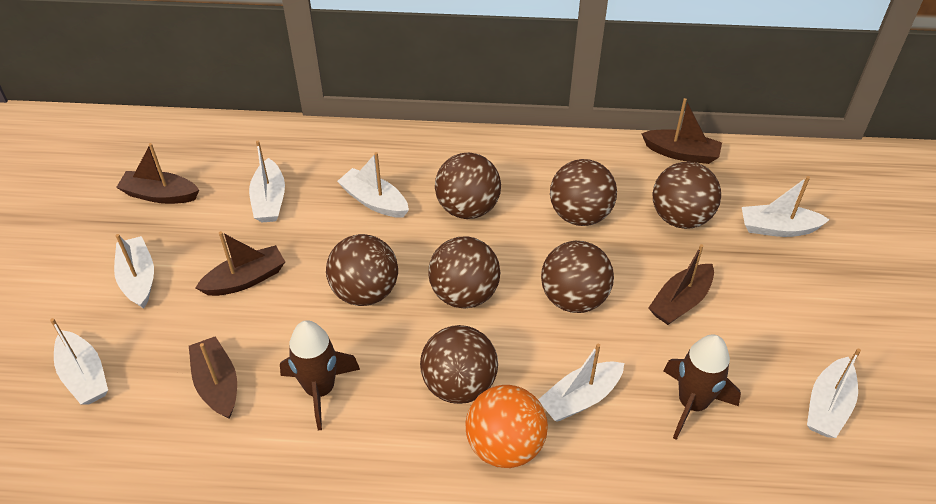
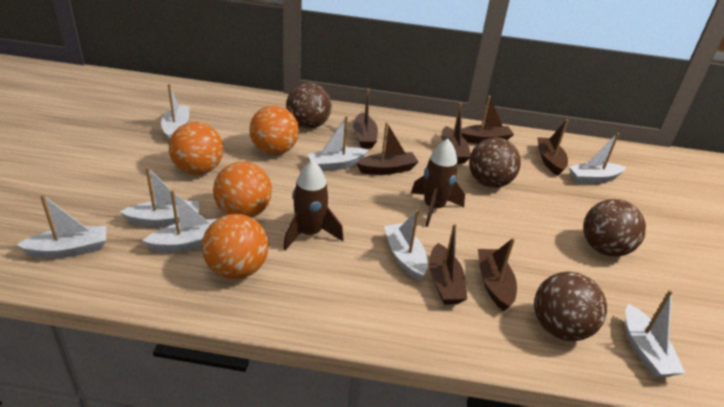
brown ball: 7 -> 4
brown boat: 5 -> 7
orange ball: 1 -> 4
white boat: 7 -> 8

